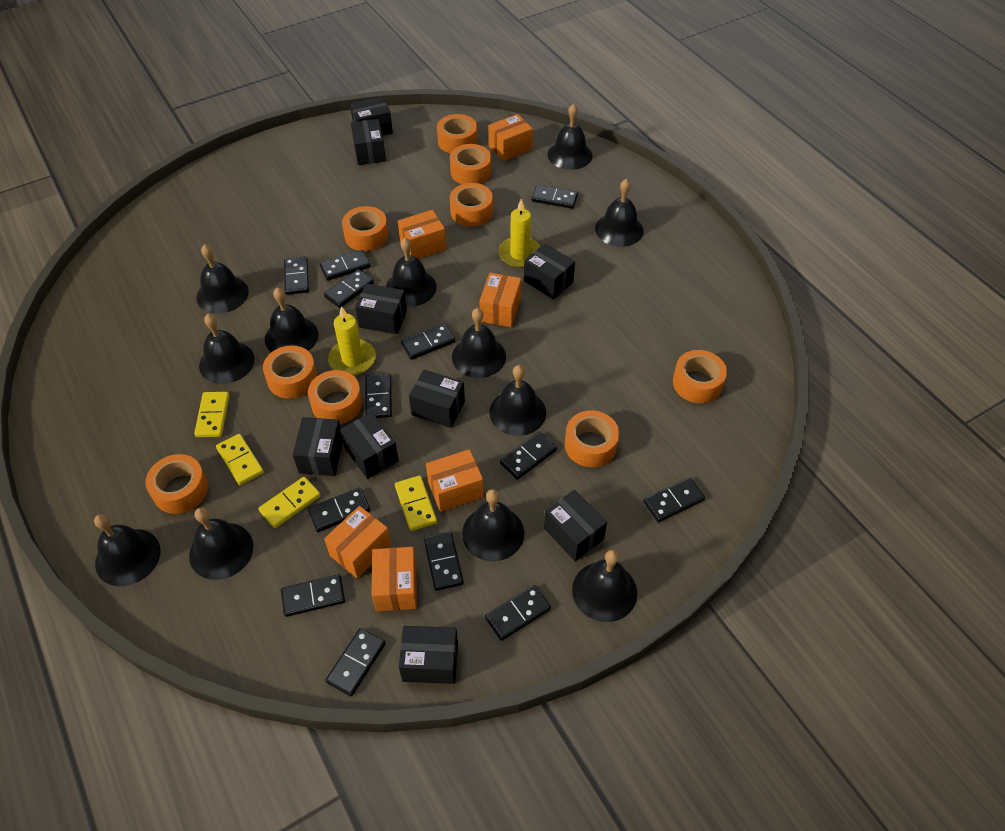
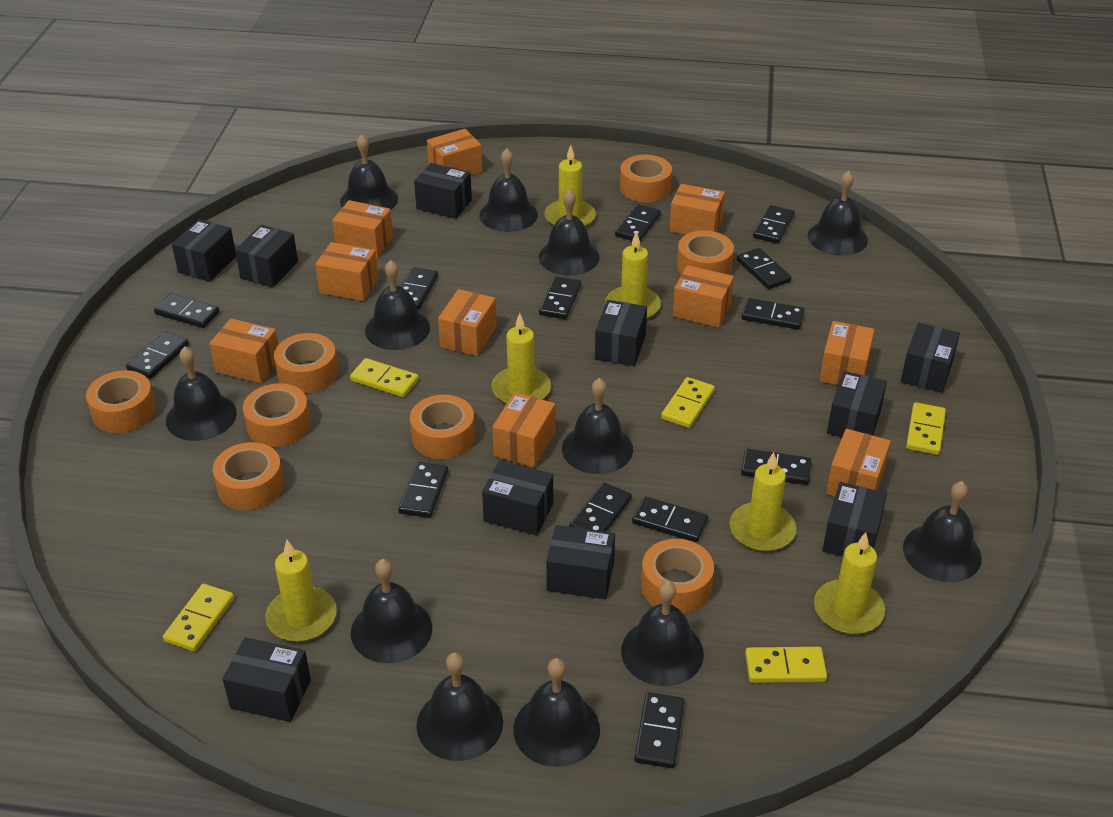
black box: 9 -> 10
orange box: 6 -> 10
orange tape: 9 -> 8
yellow candle: 2 -> 6
yellow domino: 4 -> 5

